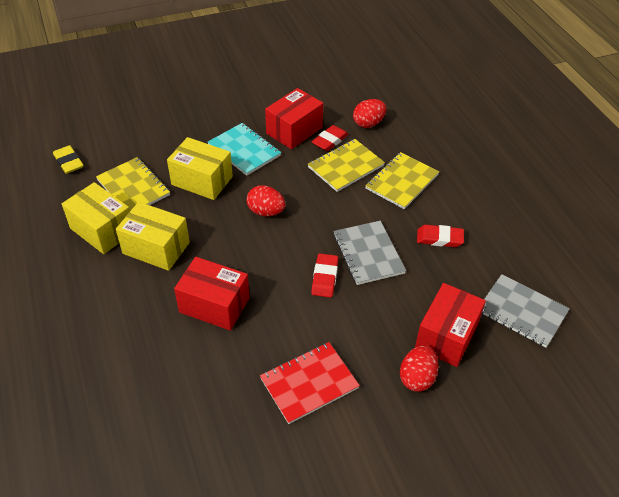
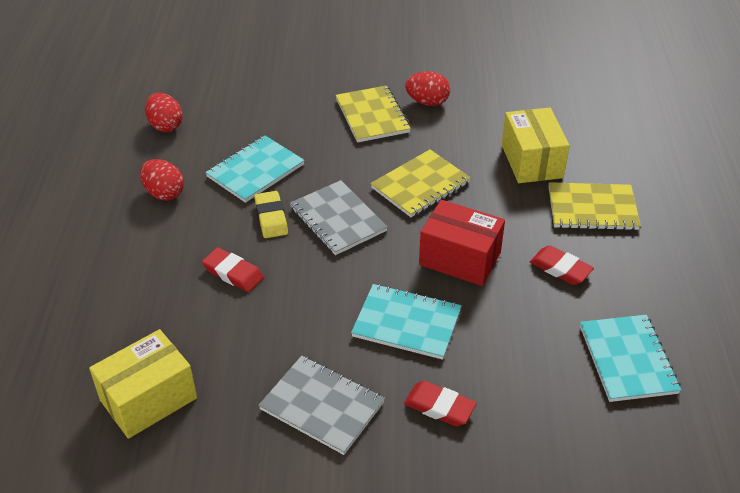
red box: 3 -> 1
red notebook: 1 -> 0
turquoise notebook: 1 -> 3
yellow box: 3 -> 2

